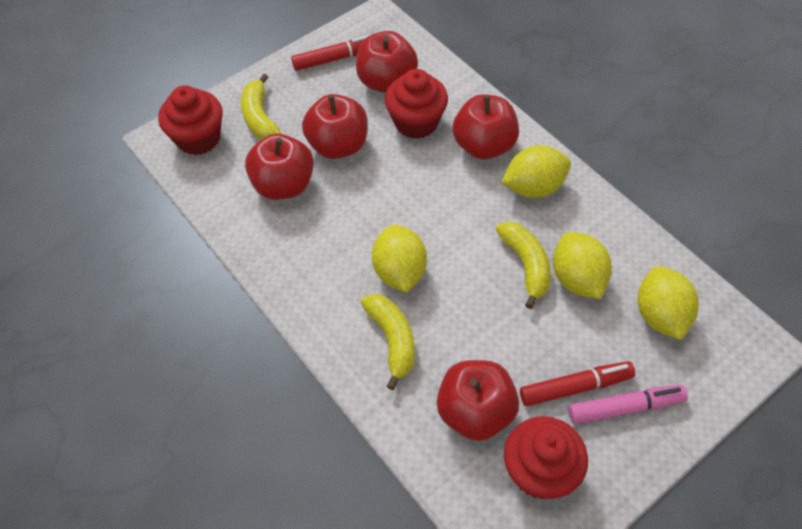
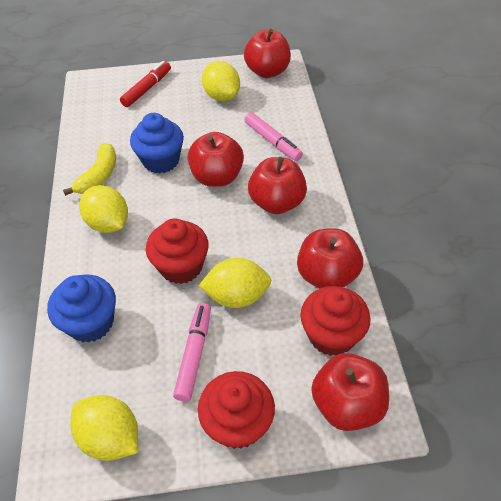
blue cupcake: 0 -> 2
pink marker: 1 -> 2
red marker: 2 -> 1
yellow banana: 3 -> 1

